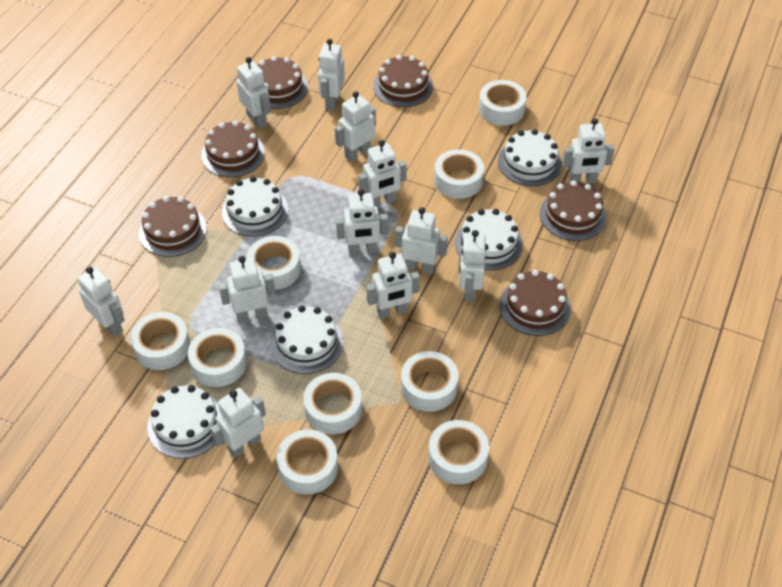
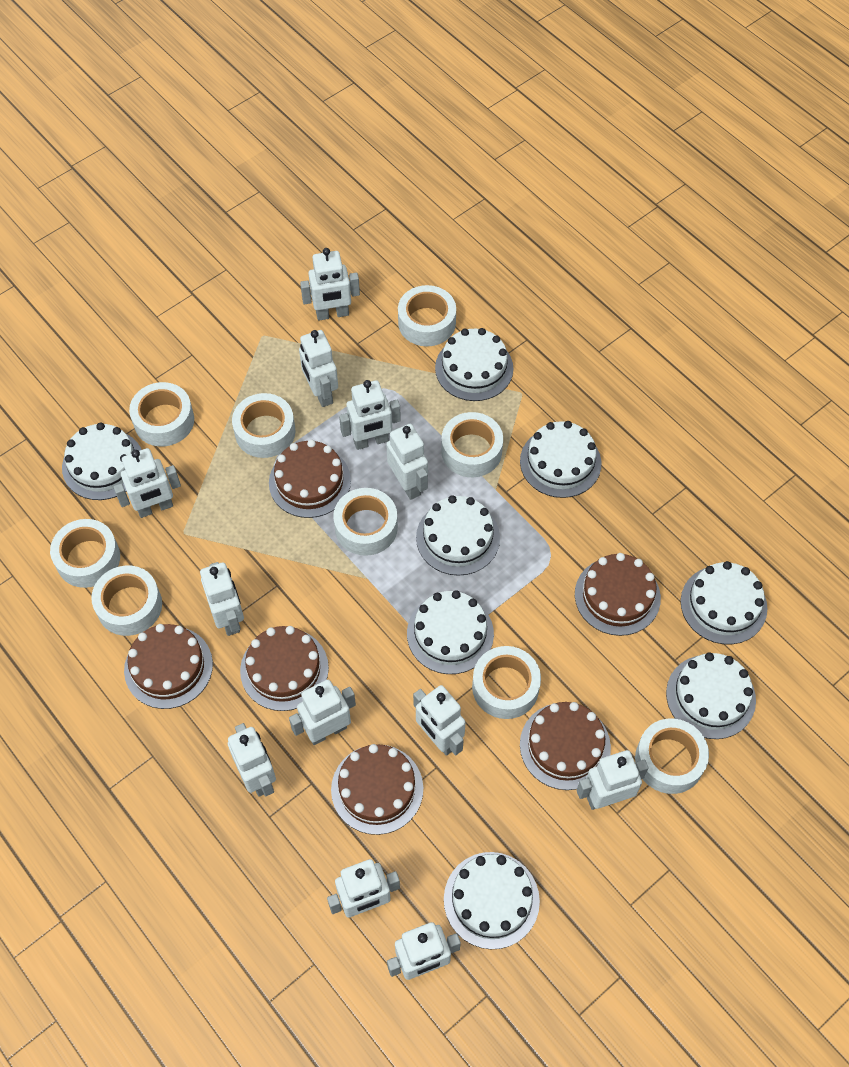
white cake: 5 -> 8

